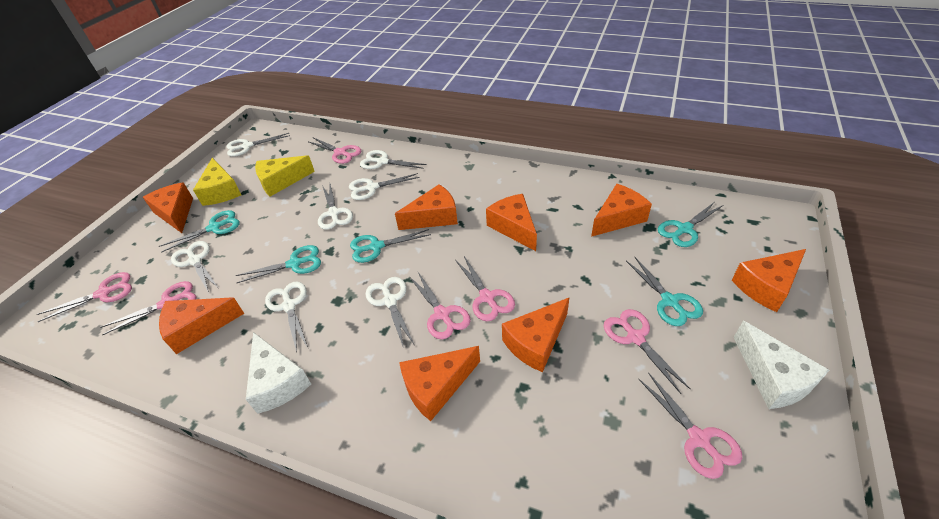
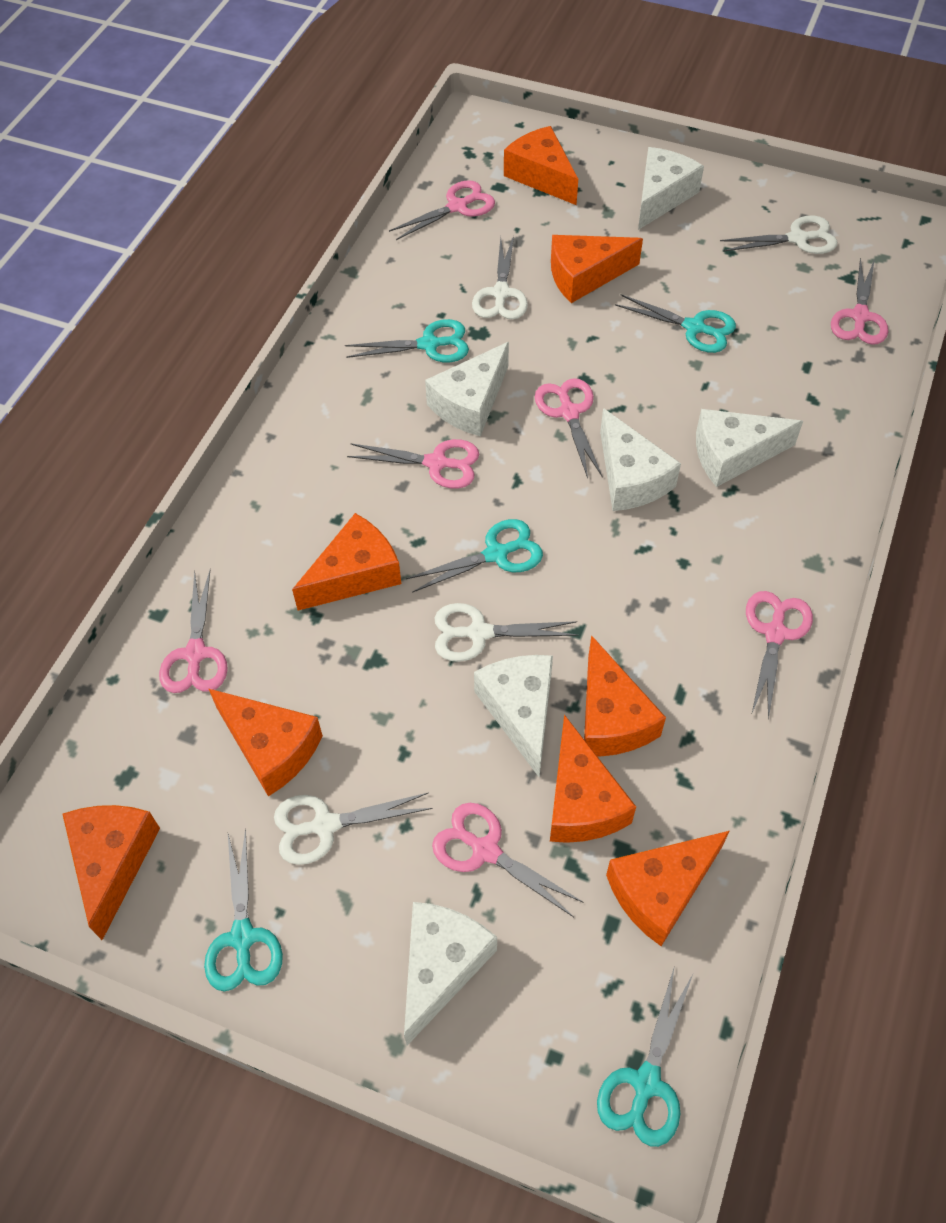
white cheese: 2 -> 6
white scissors: 7 -> 4
yellow cheese: 2 -> 0

